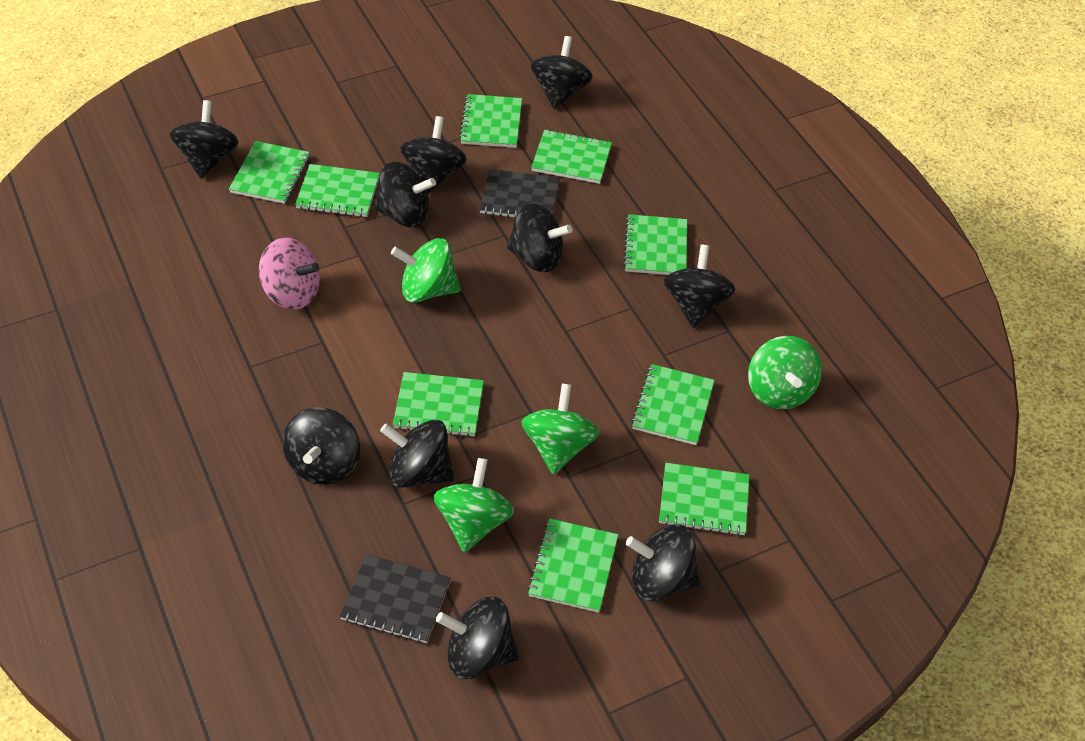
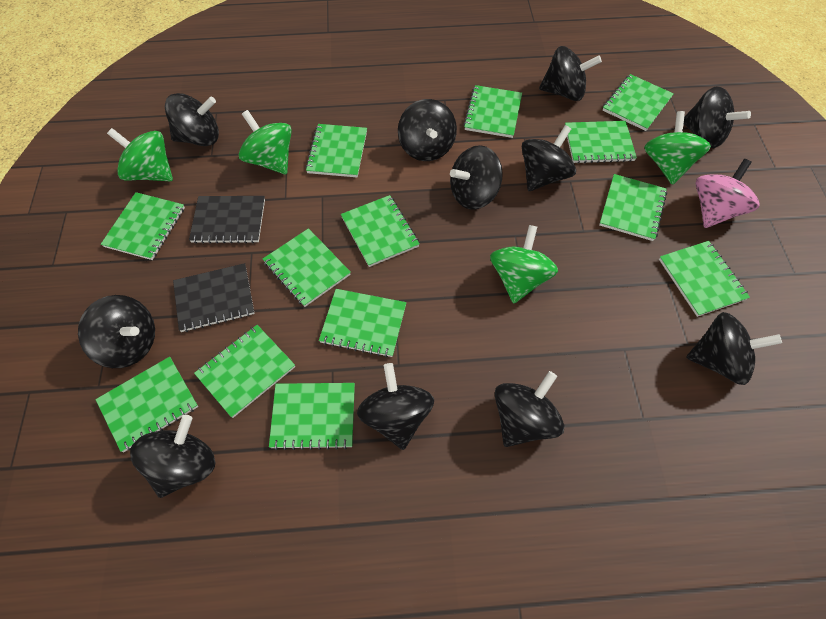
black spinning top: 10 -> 11
green notebook: 9 -> 13

